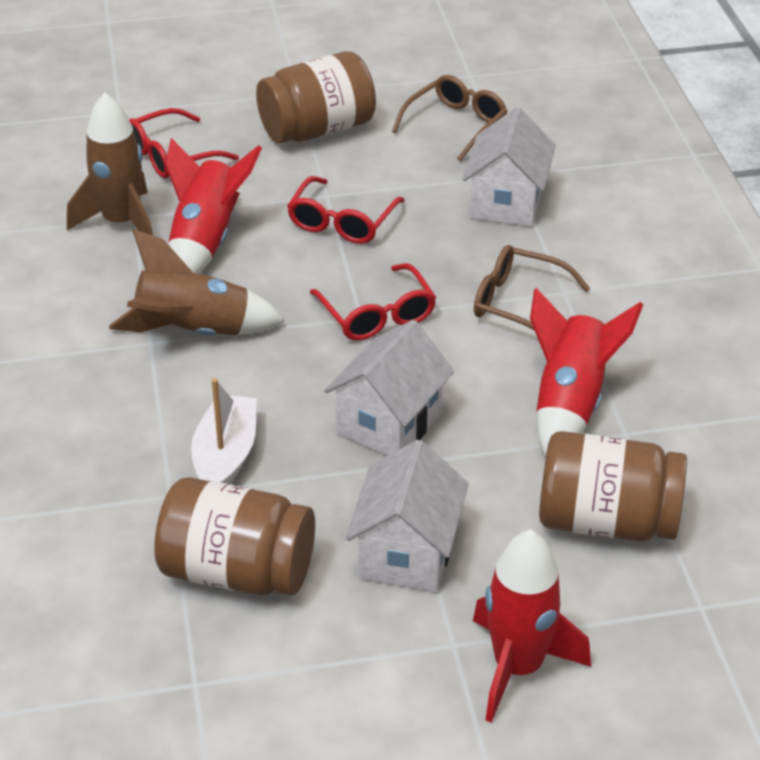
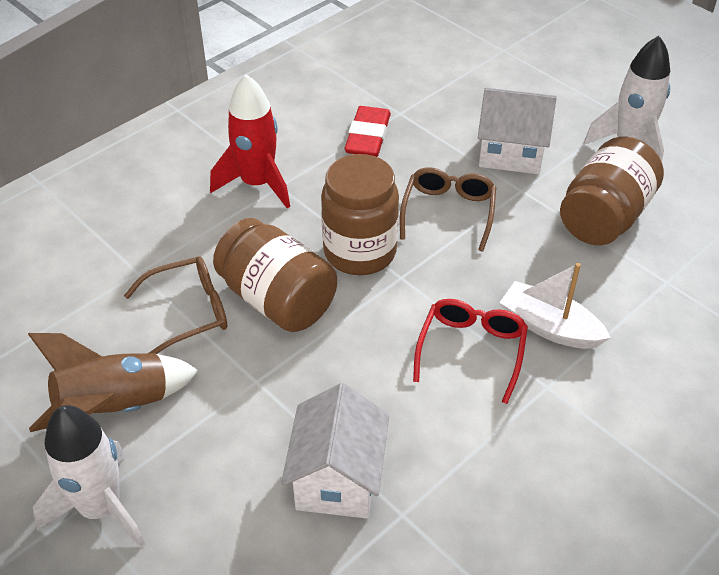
brown rocket: 2 -> 1
red eraser: 0 -> 1
red glasses: 3 -> 1
red rocket: 3 -> 1
white house: 3 -> 2
white rocket: 0 -> 2

